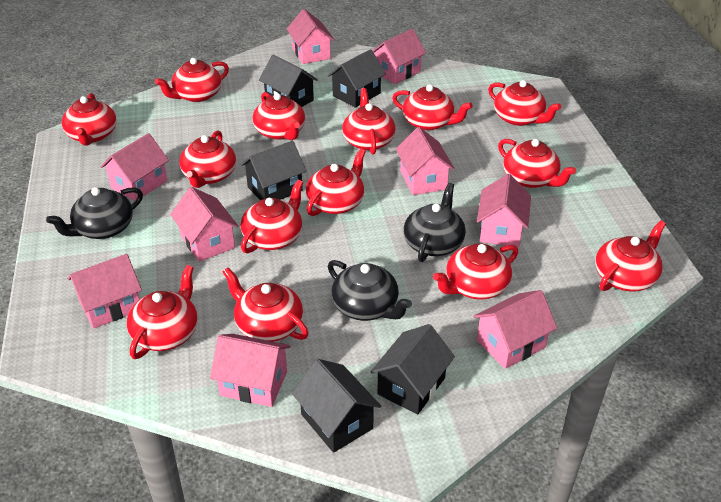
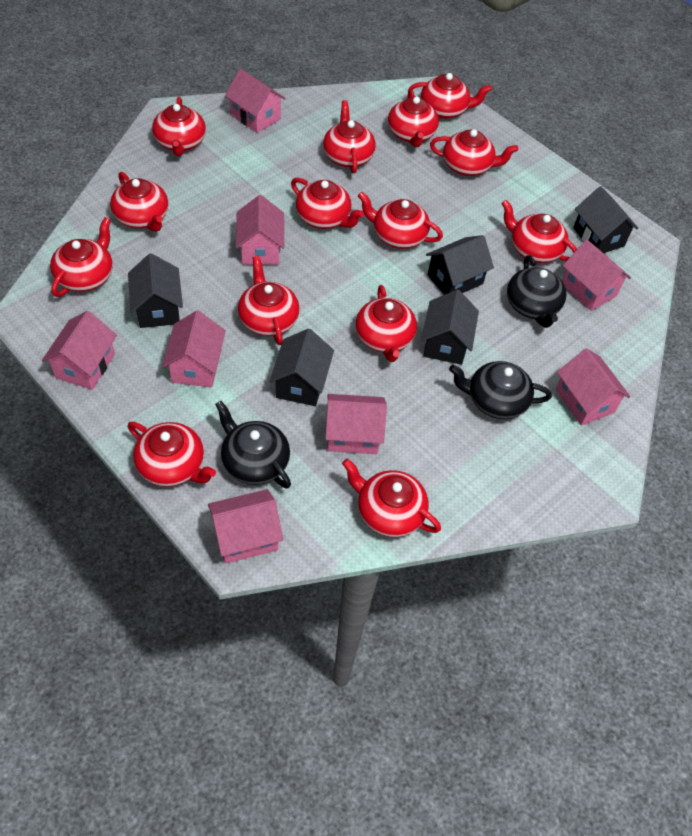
pink house: 9 -> 8

